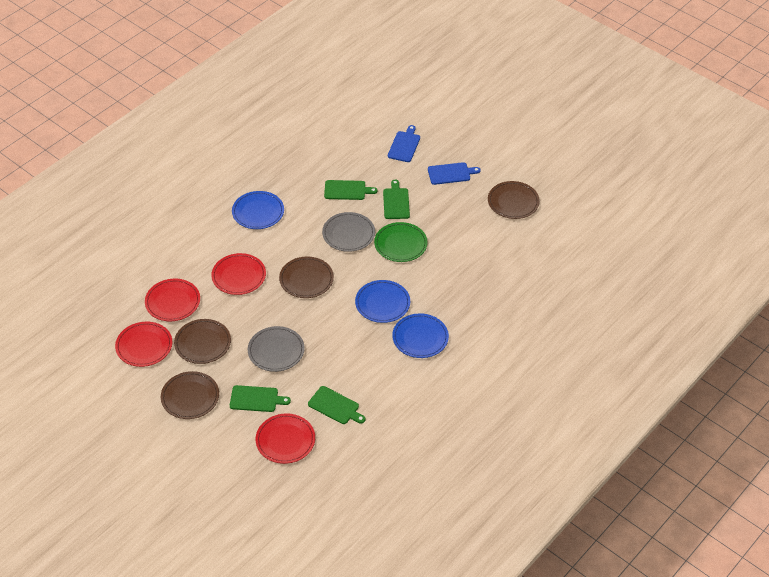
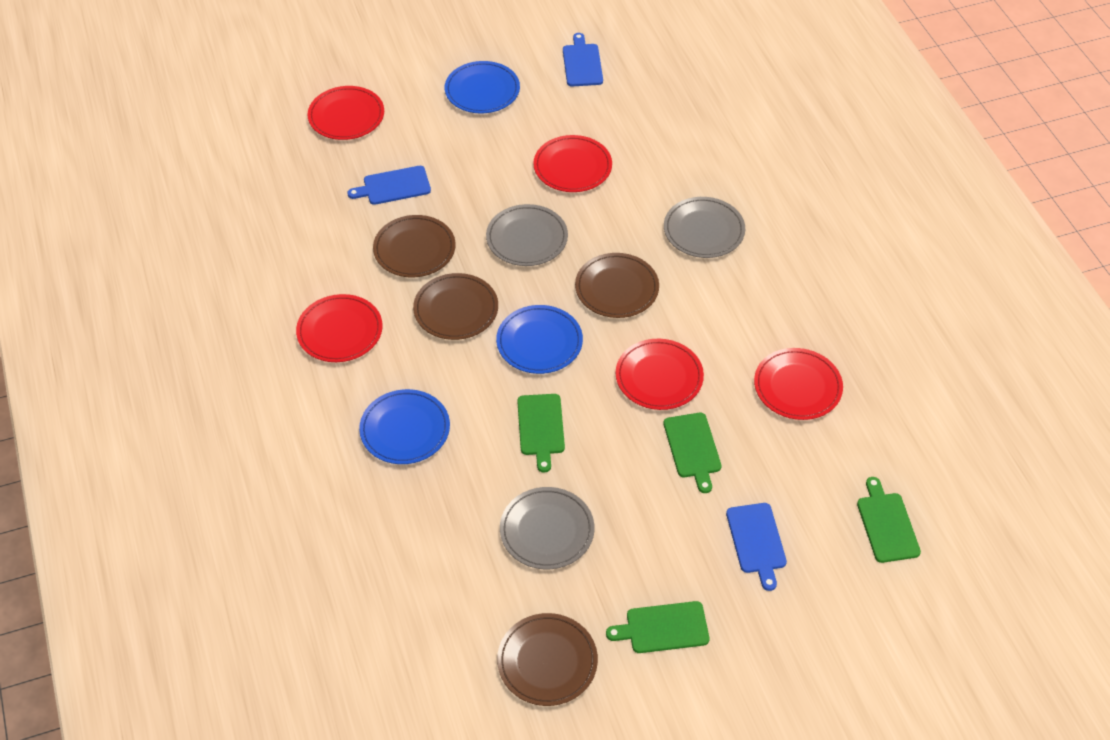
blue cutting board: 2 -> 3
green plate: 1 -> 0
grey plate: 2 -> 3
red plate: 4 -> 5

